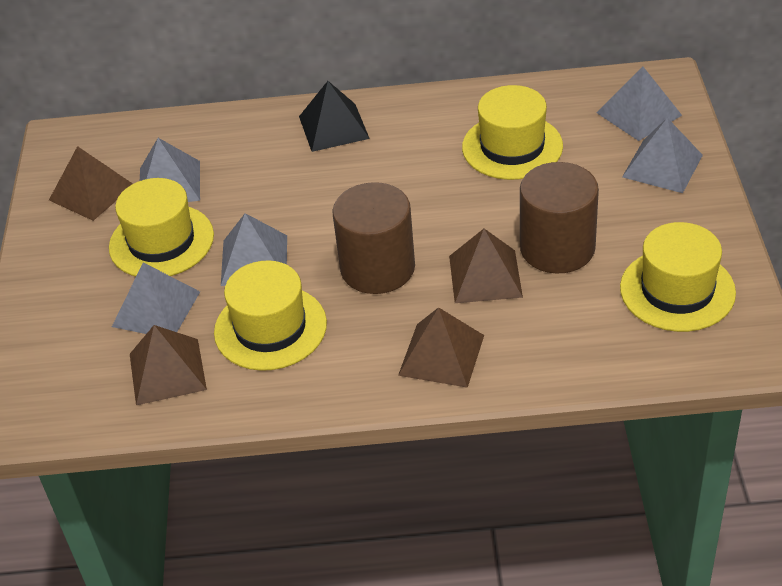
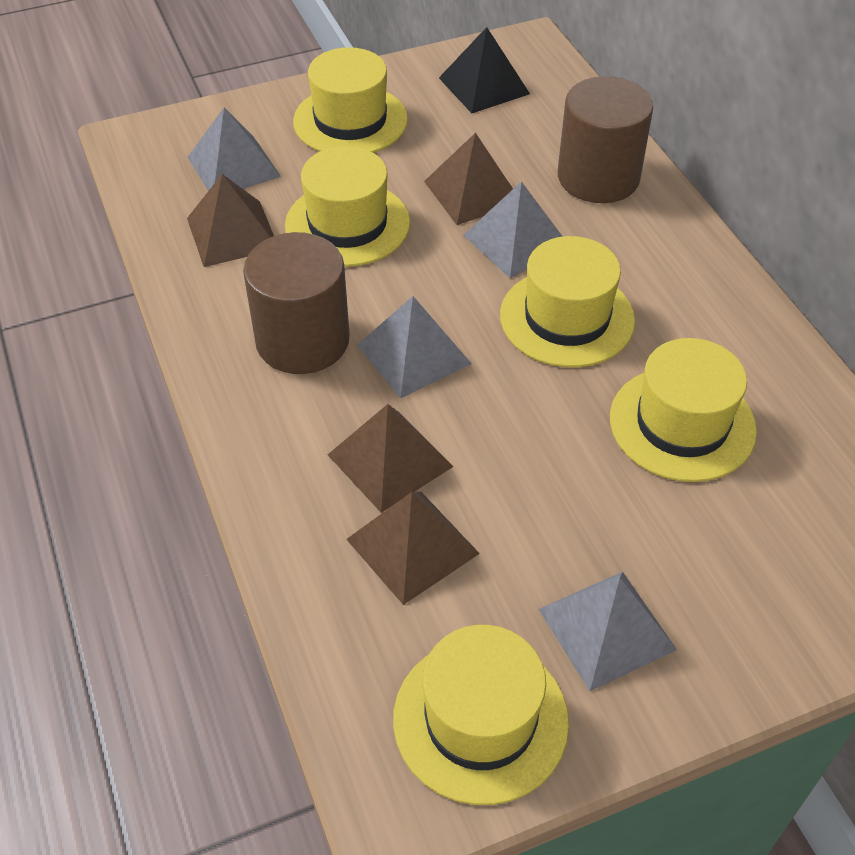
grey pyramid: 5 -> 4
yellow hat: 4 -> 5

